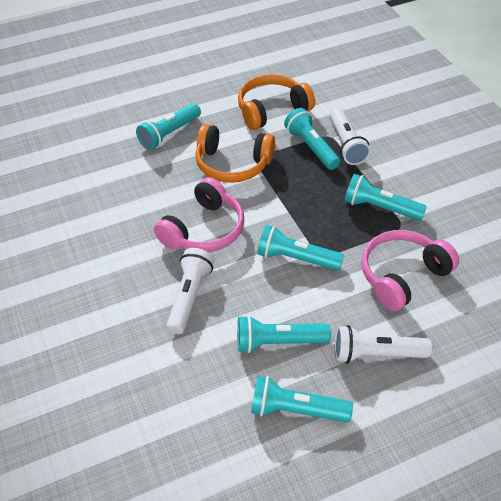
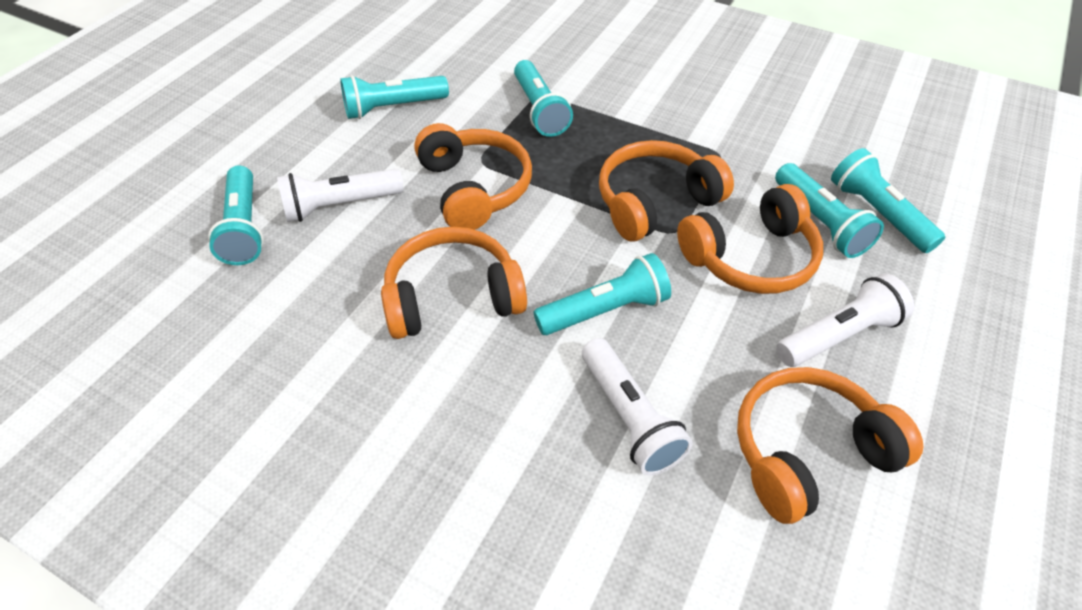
orange headphones: 2 -> 5
pink headphones: 2 -> 0

